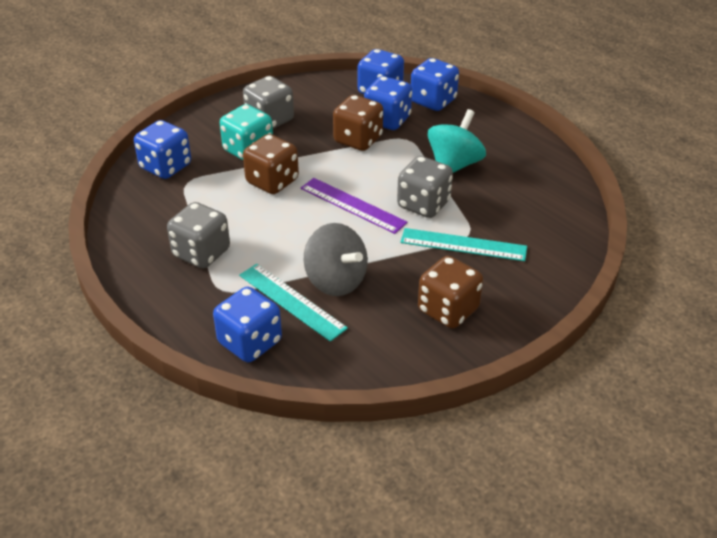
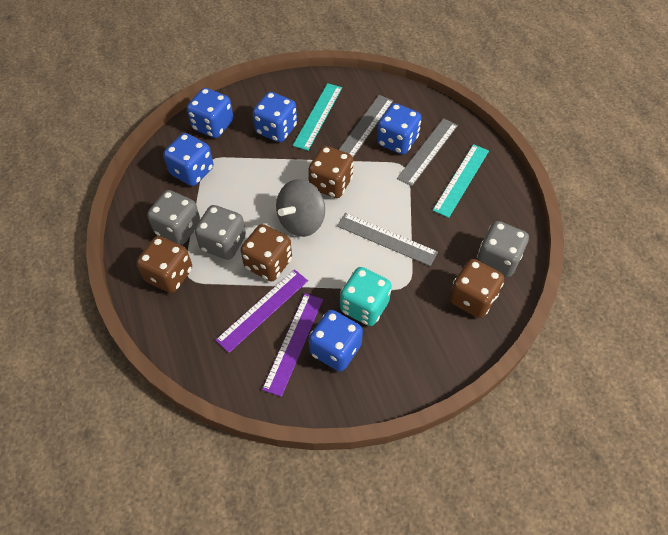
brown dice: 3 -> 4
grey ruler: 0 -> 3
purple ruler: 1 -> 2
turquoise spinning top: 1 -> 0

